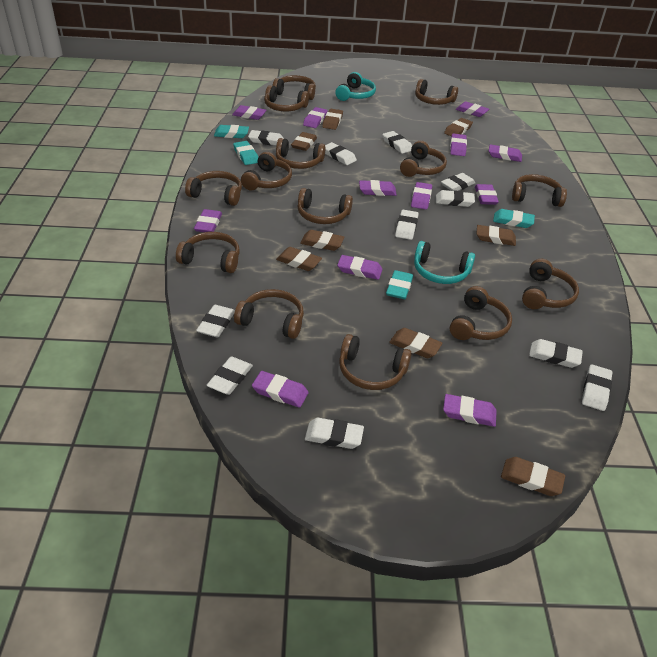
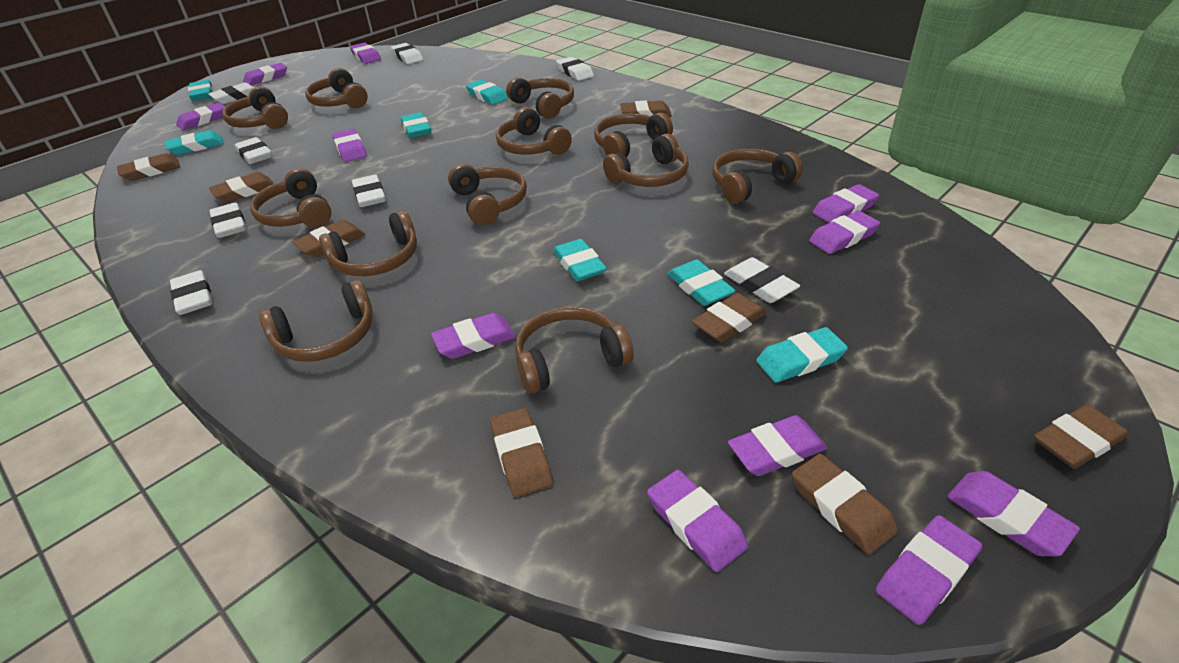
brown headphones: 14 -> 12
purple eraser: 12 -> 11
turquoise eraser: 4 -> 7
turquoise headphones: 2 -> 0
white eraser: 11 -> 8

